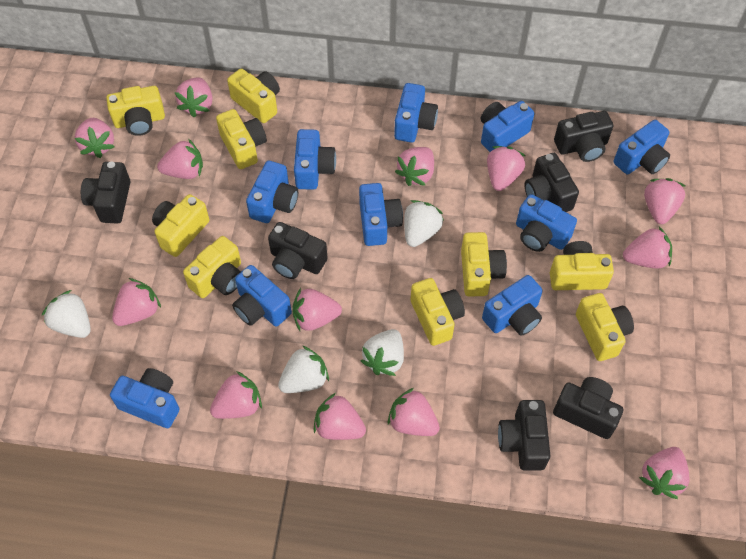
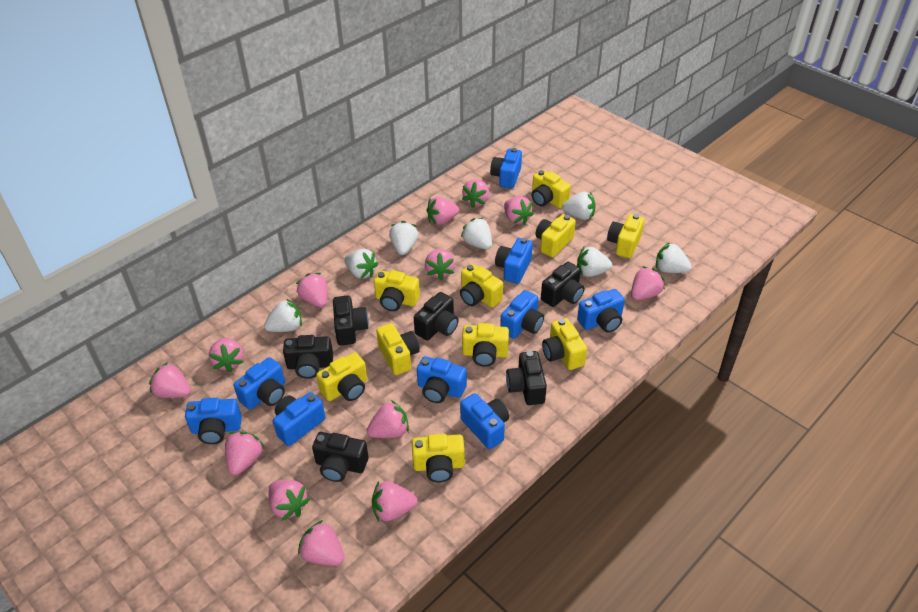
blue camera: 10 -> 9
white strawberry: 4 -> 7
yellow camera: 9 -> 10

